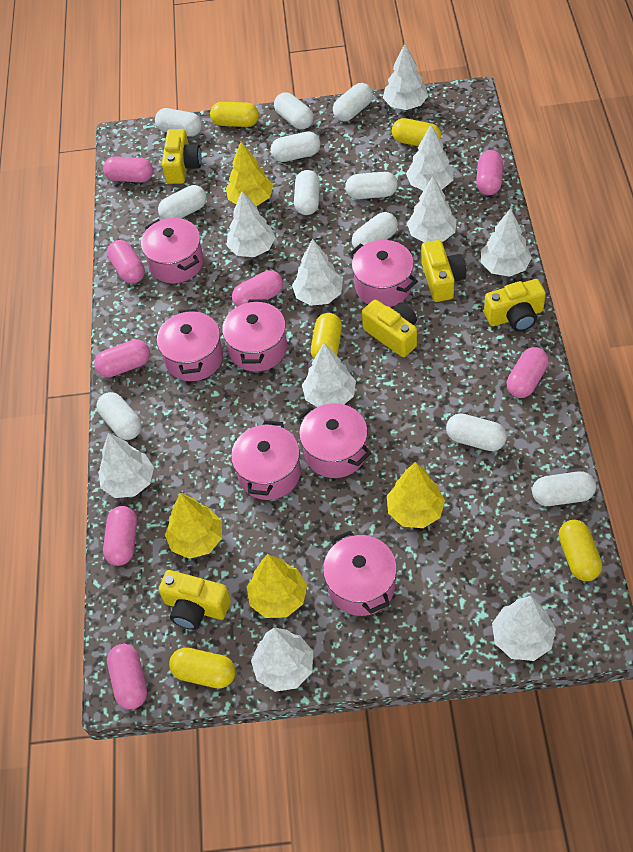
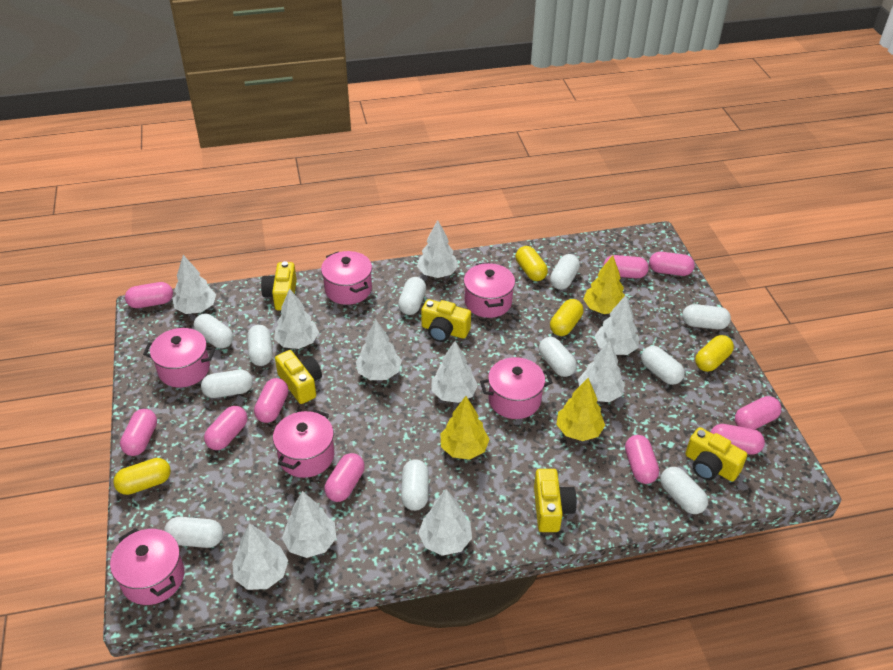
pink capsule: 8 -> 10
pink pot: 7 -> 6
yellow capsule: 5 -> 4
yellow tree: 4 -> 3

